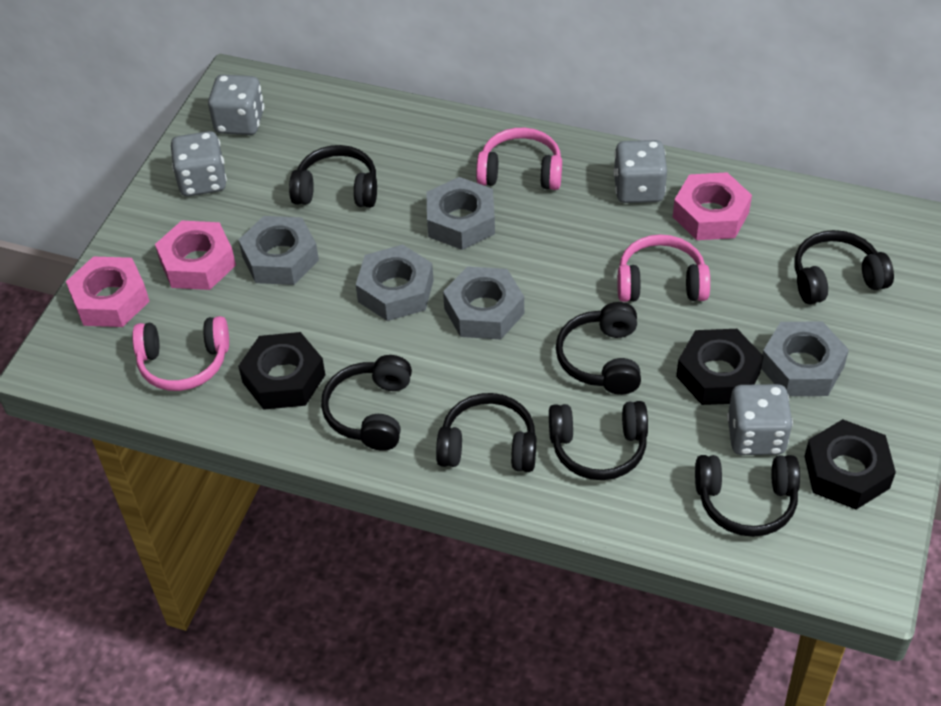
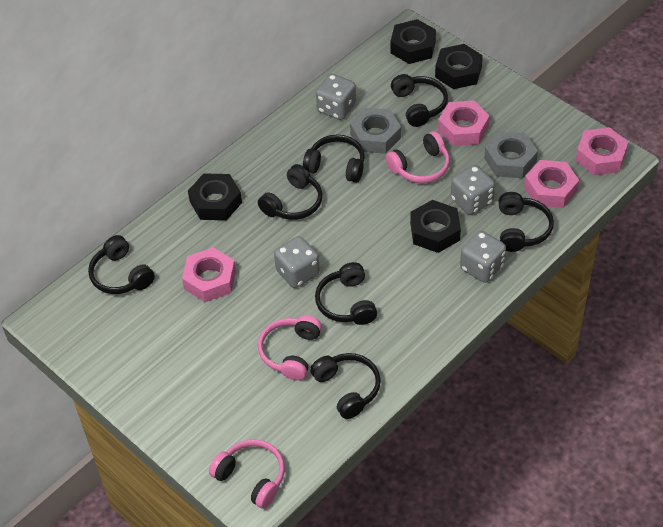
black nut: 3 -> 4
grey nut: 5 -> 2
pink nut: 3 -> 4

